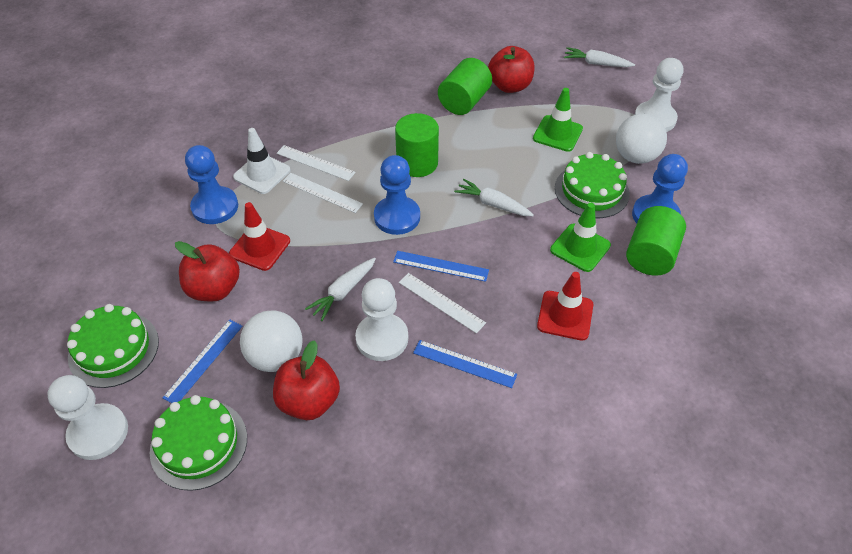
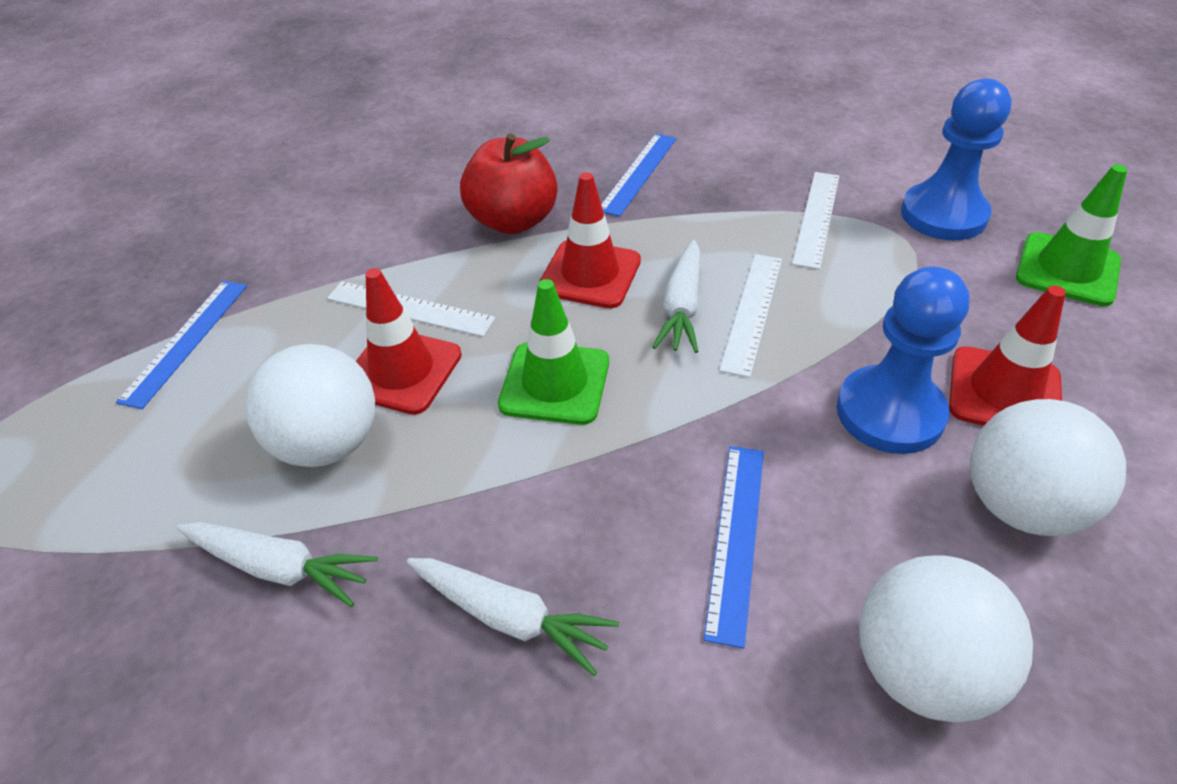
blue pawn: 3 -> 2
green cake: 3 -> 0
green cylinder: 3 -> 0
red apple: 3 -> 1
red traffic cone: 2 -> 3
white ball: 2 -> 3
white pawn: 3 -> 0
white traffic cone: 1 -> 0

